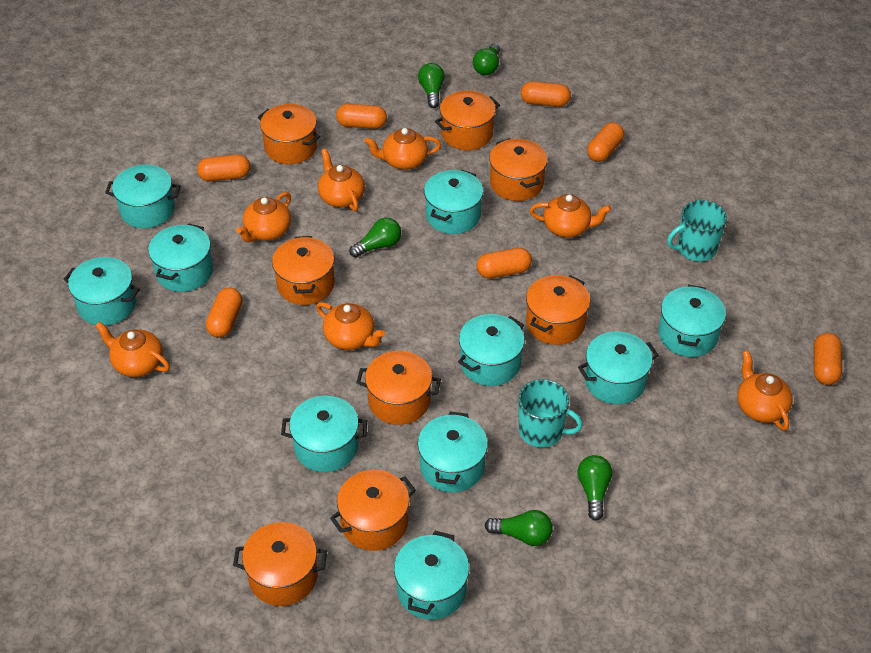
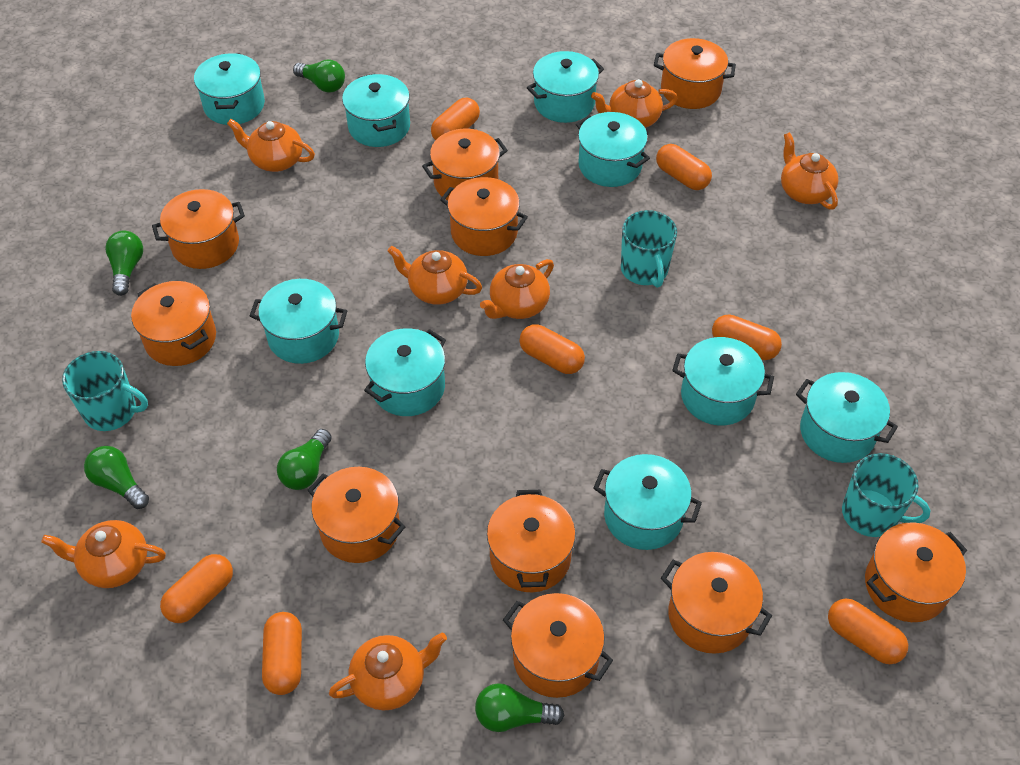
orange pot: 8 -> 10
turquoise mug: 2 -> 3
turquoise pot: 10 -> 9

